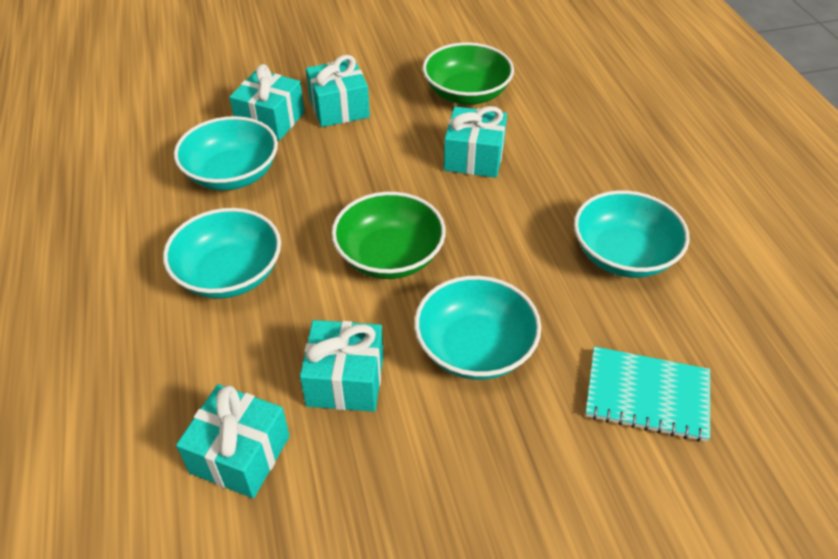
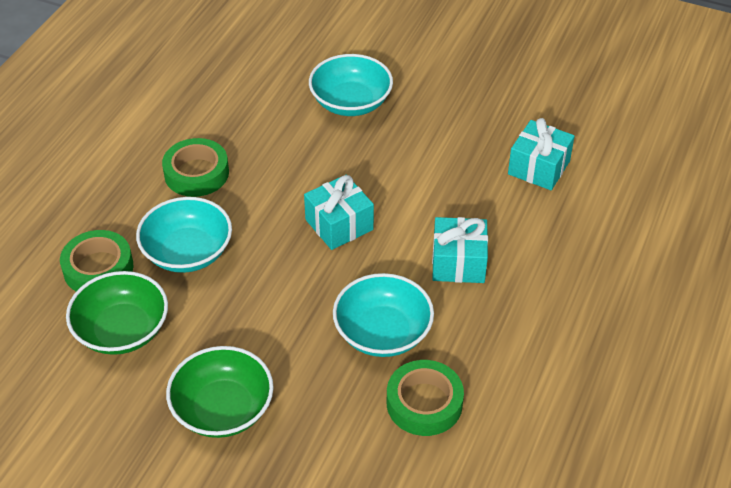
green tape: 0 -> 3
turquoise bowl: 4 -> 3
turquoise gift: 5 -> 3
turquoise notebook: 1 -> 0

